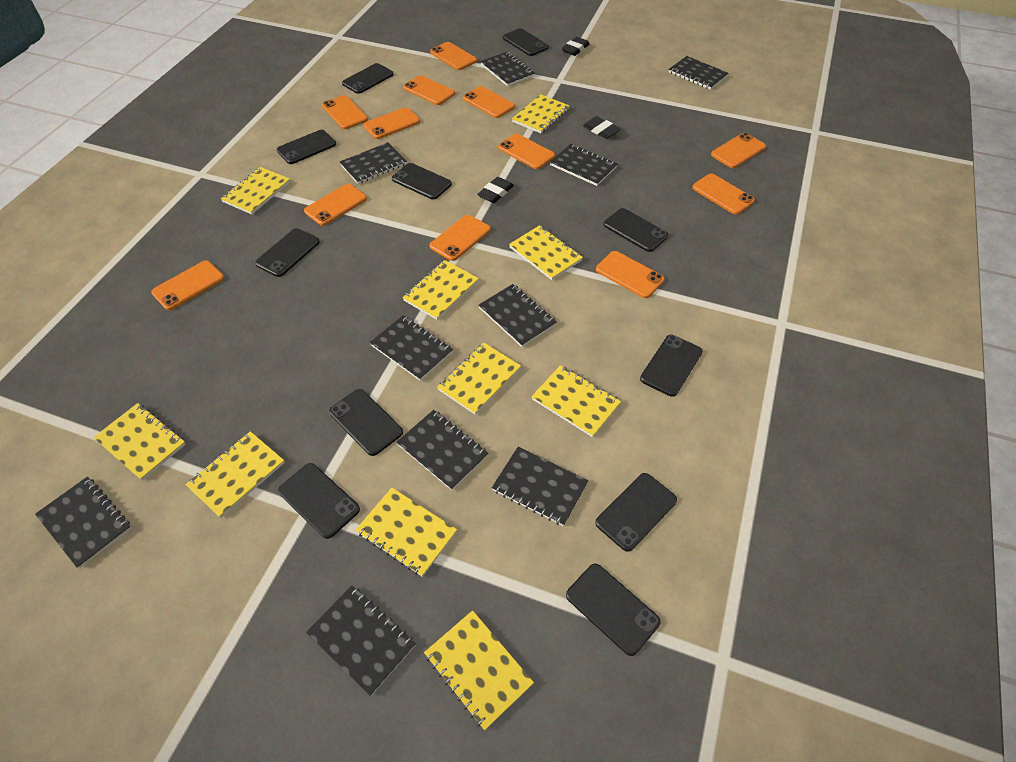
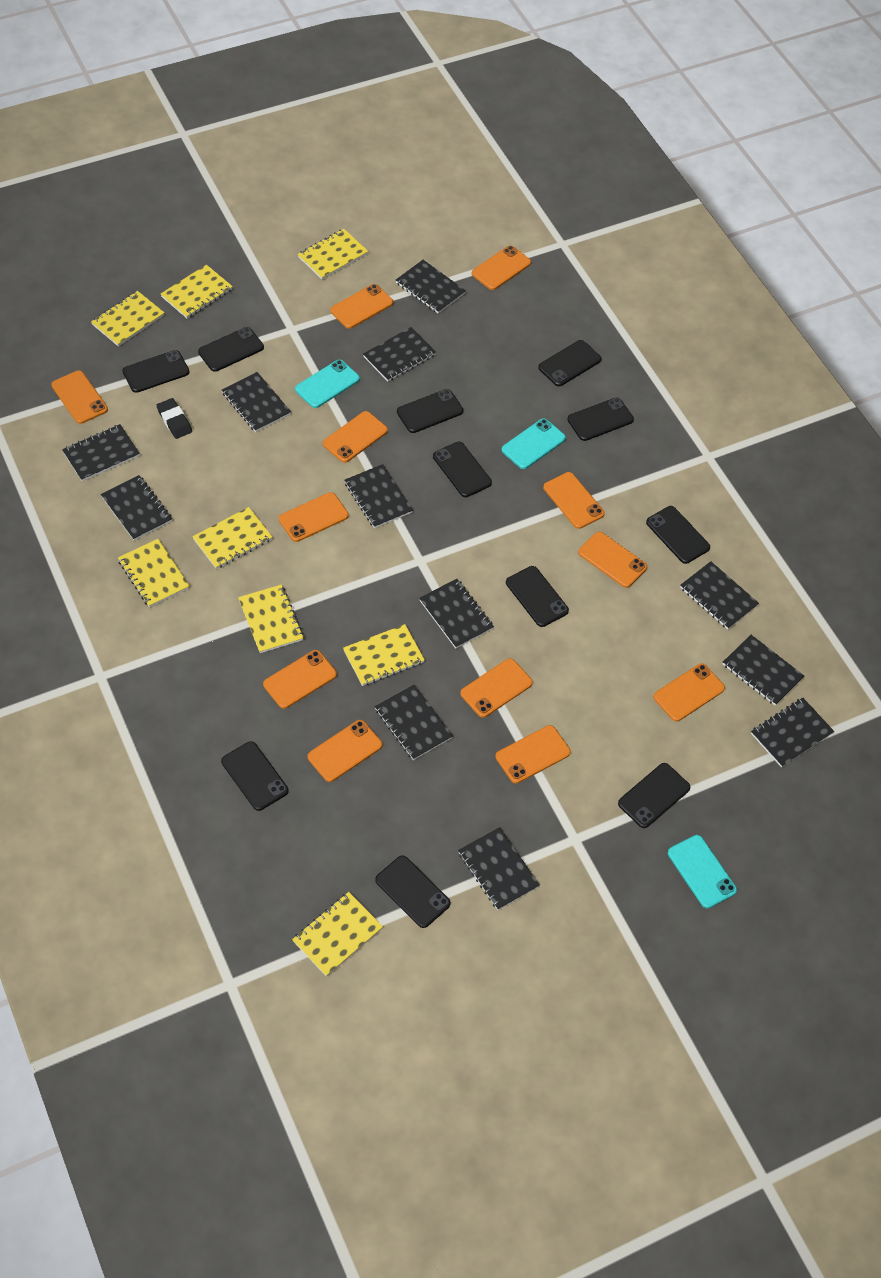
black eraser: 3 -> 1
black notebook: 10 -> 12
turquoise phone: 0 -> 3
yellow notebook: 10 -> 8

